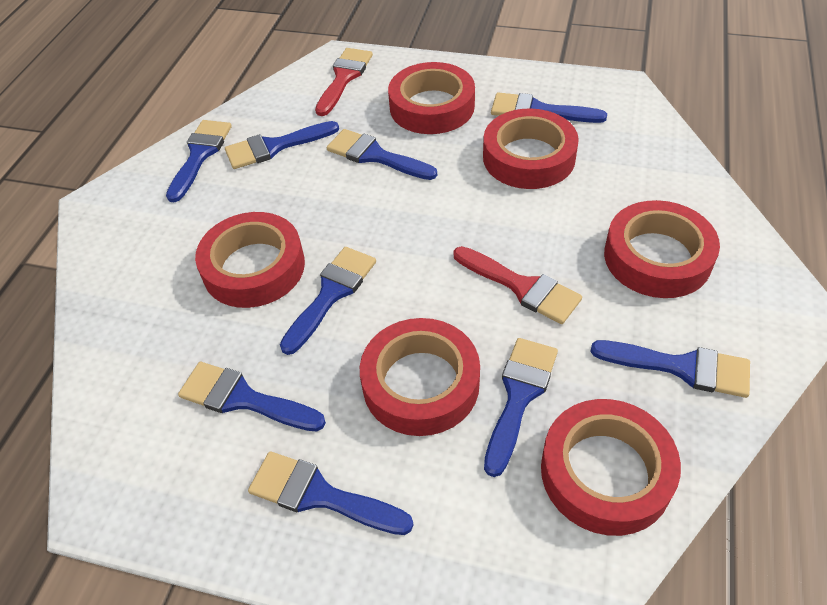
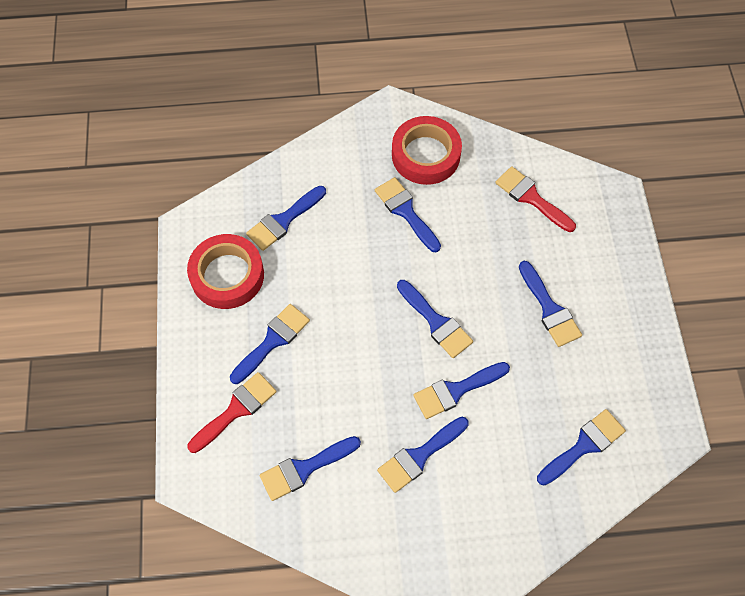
red tape: 6 -> 2

